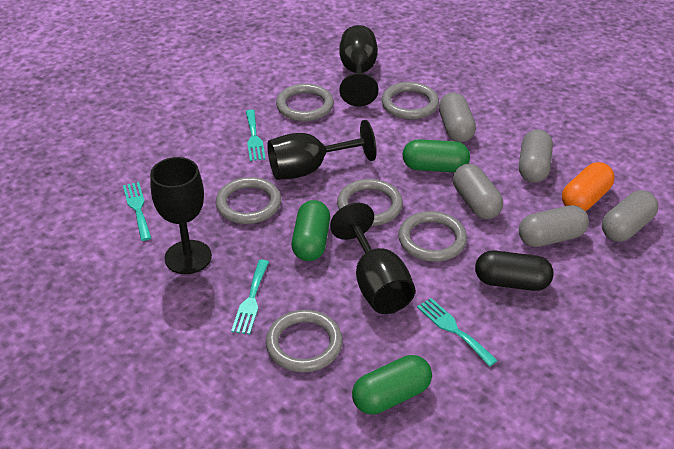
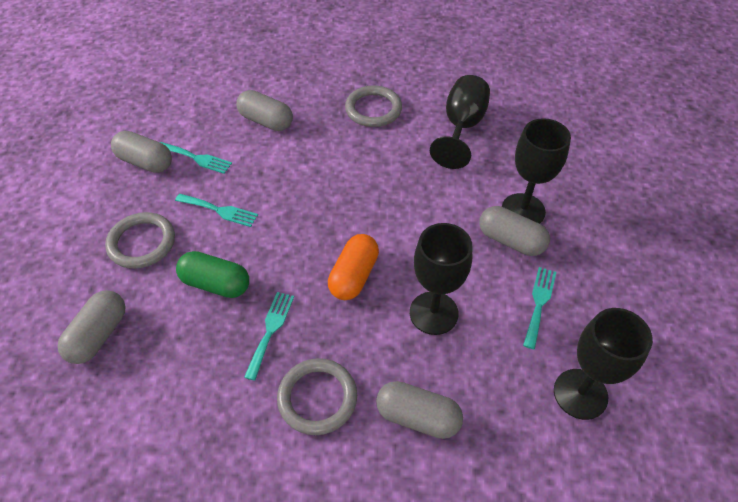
black capsule: 1 -> 0
green capsule: 3 -> 1
grey ring: 6 -> 3

